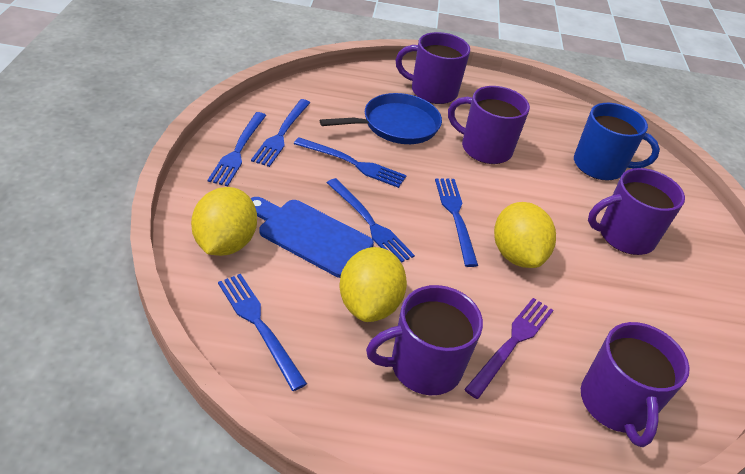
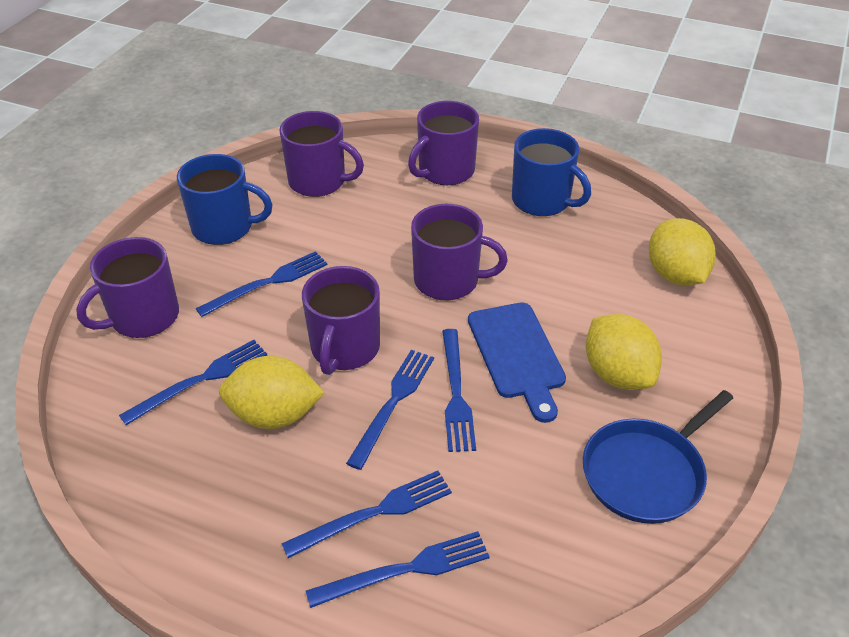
blue mug: 1 -> 2
purple fork: 1 -> 0

